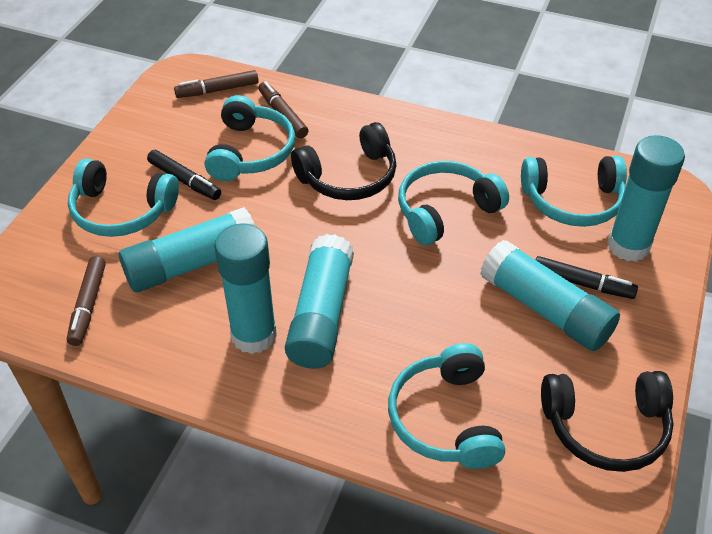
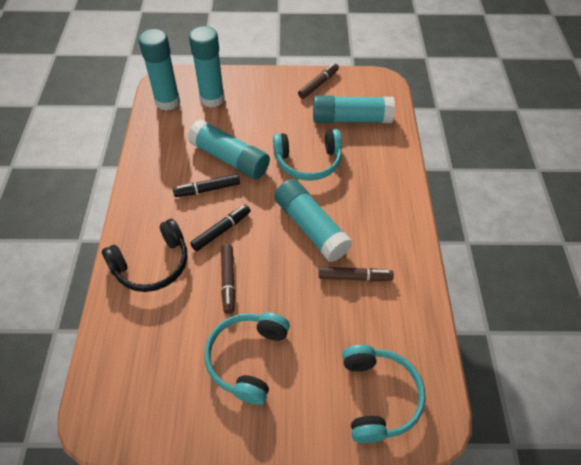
black headphones: 2 -> 1
turquoise headphones: 5 -> 3

